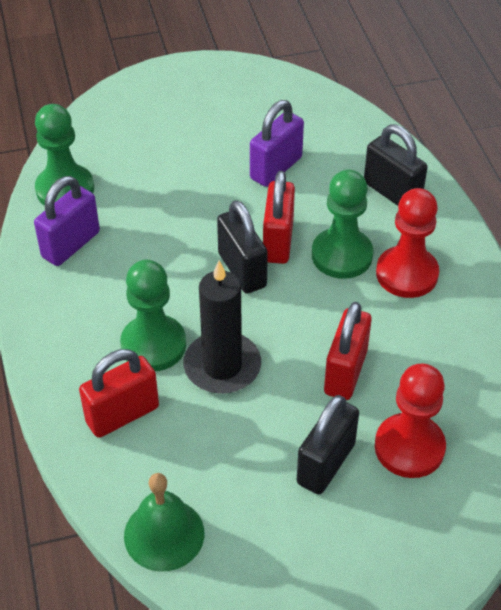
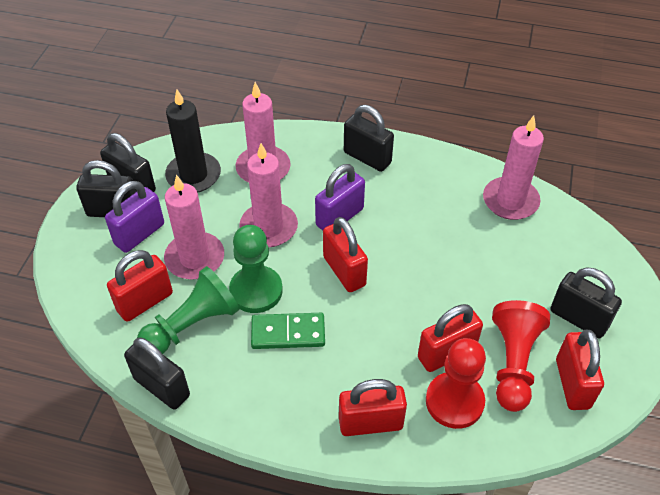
black padlock: 3 -> 5
green bell: 1 -> 0
green domino: 0 -> 1
green pawn: 3 -> 2
pink candle: 0 -> 4
red padlock: 3 -> 5

